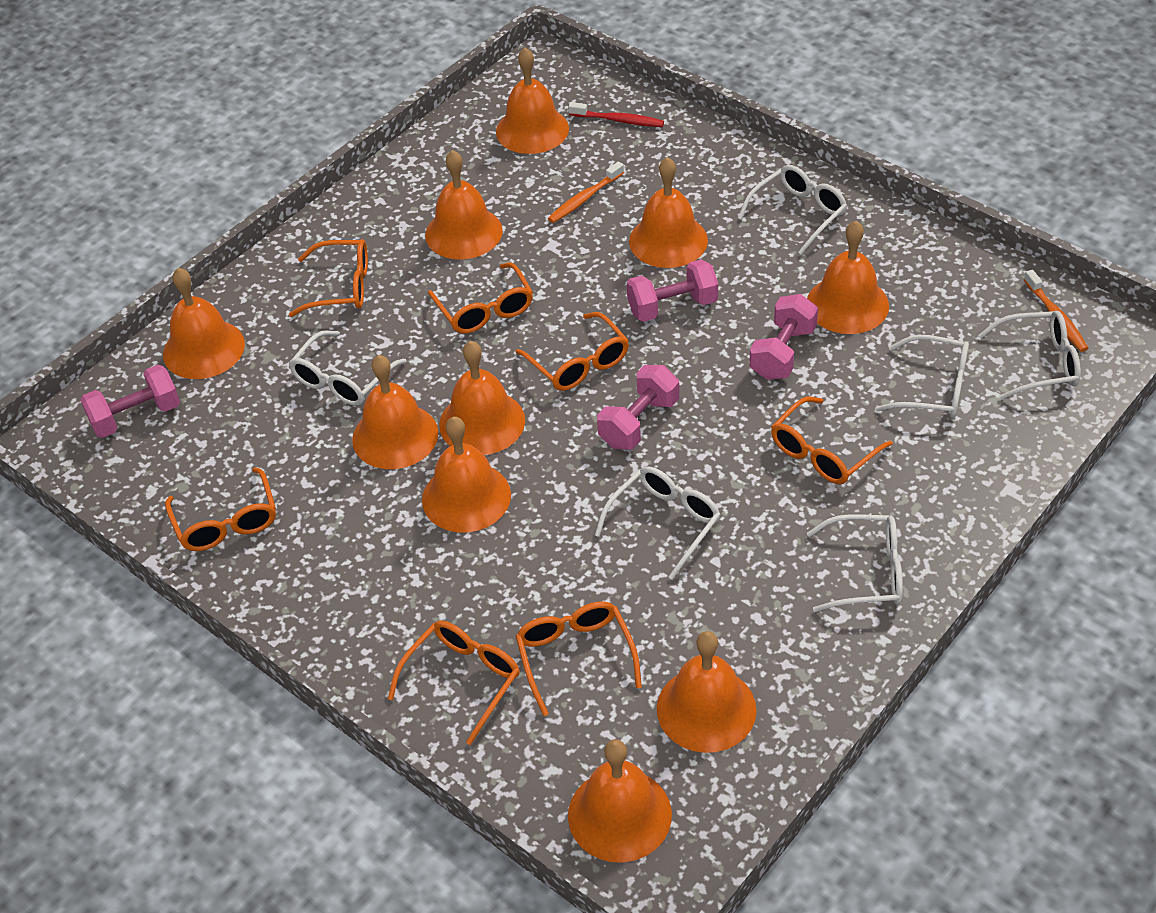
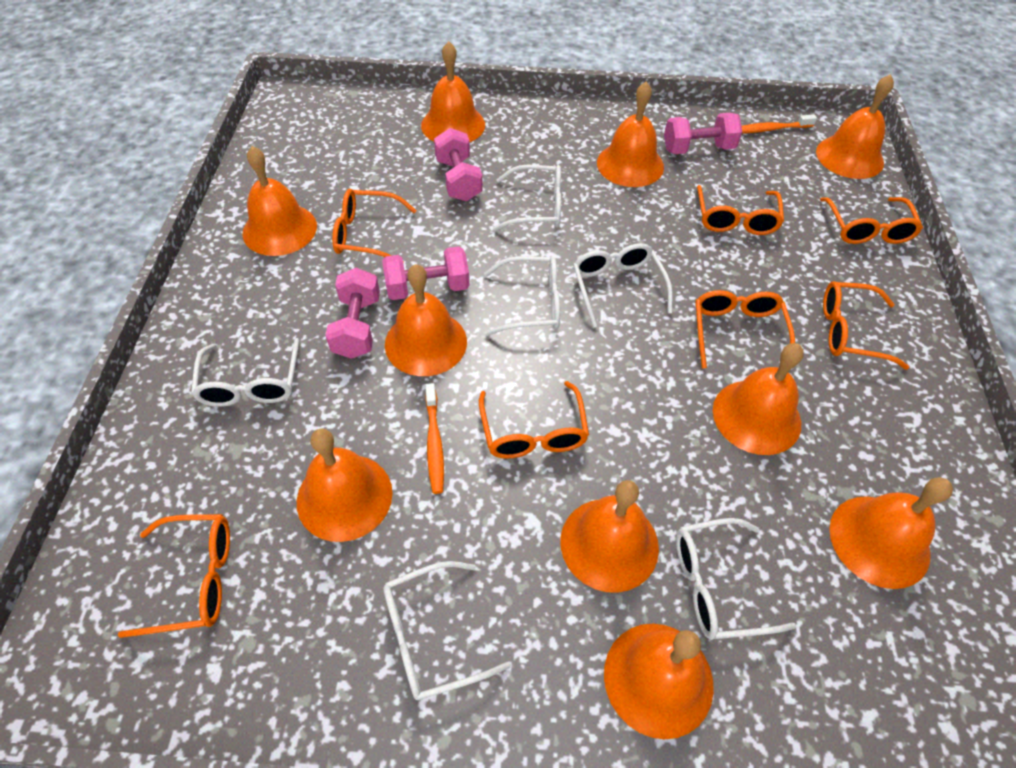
red toothbrush: 1 -> 0

